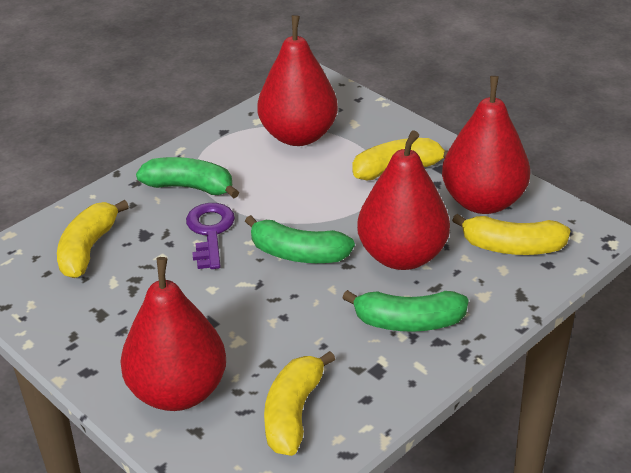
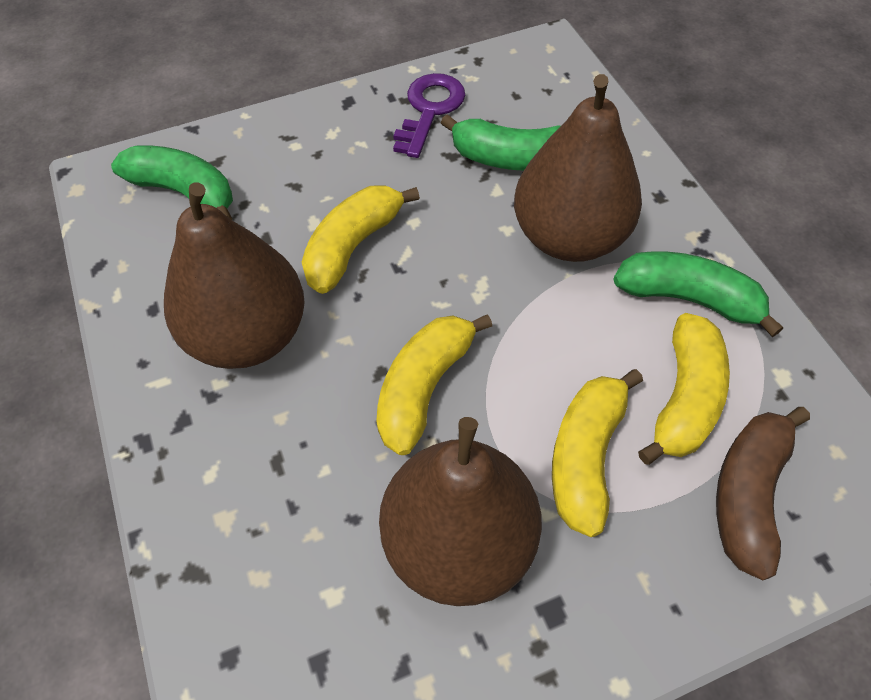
brown banana: 0 -> 1
brown pear: 0 -> 3
red pear: 4 -> 0

